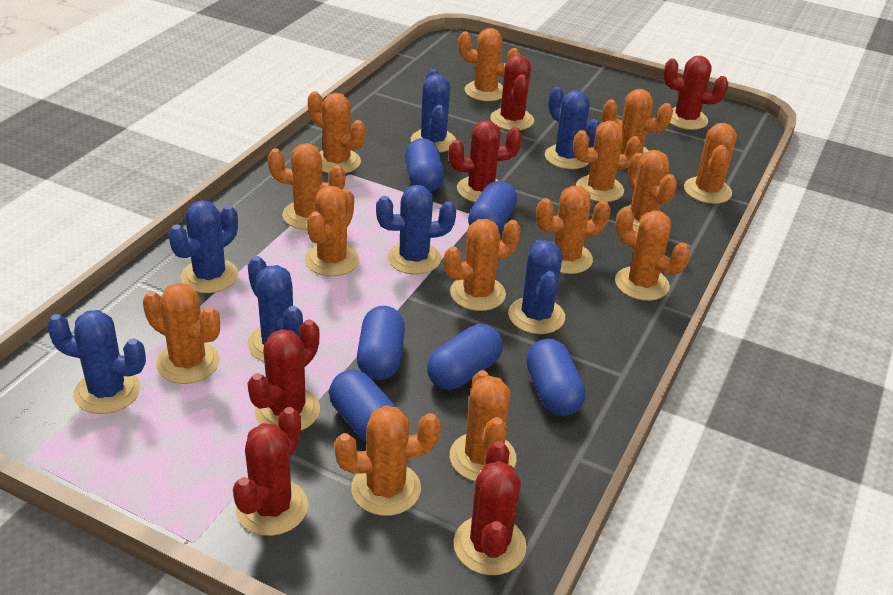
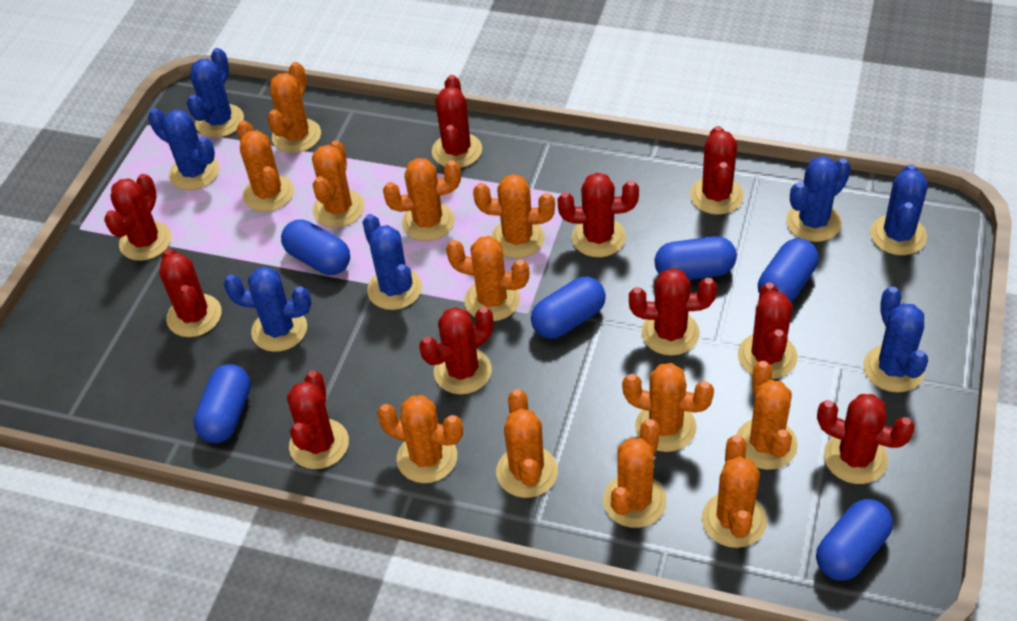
orange cactus: 14 -> 12
red cactus: 6 -> 10

